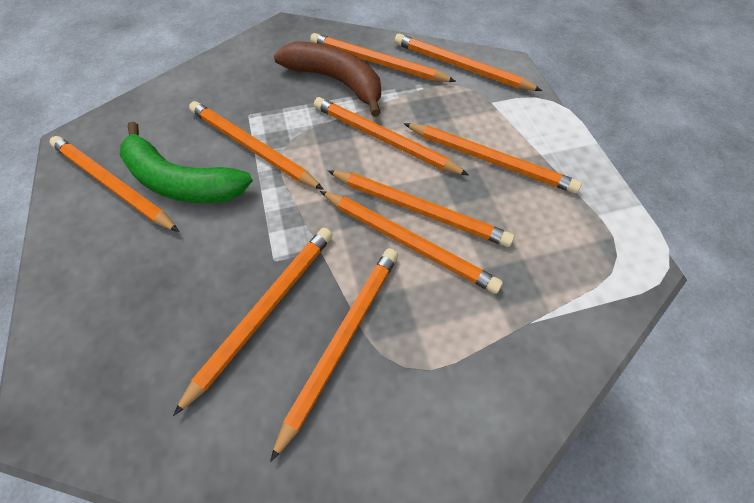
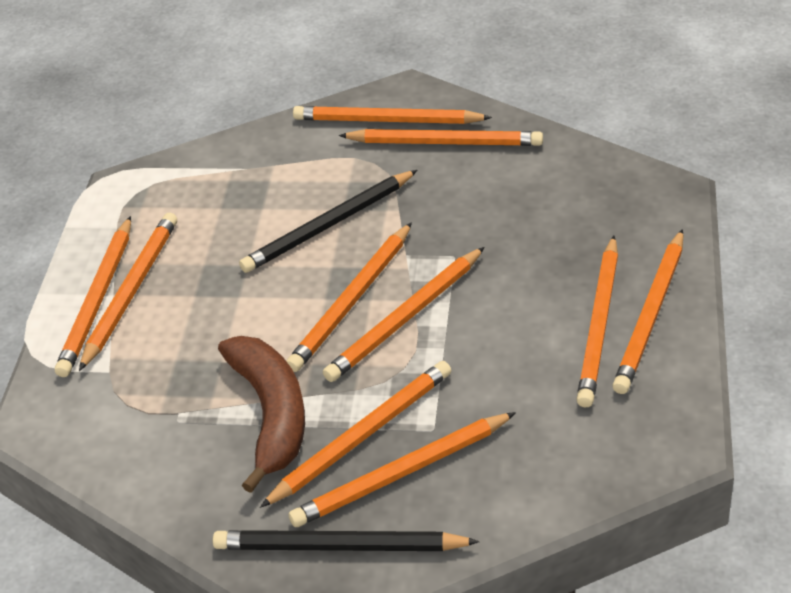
black pencil: 0 -> 2
green banana: 1 -> 0

